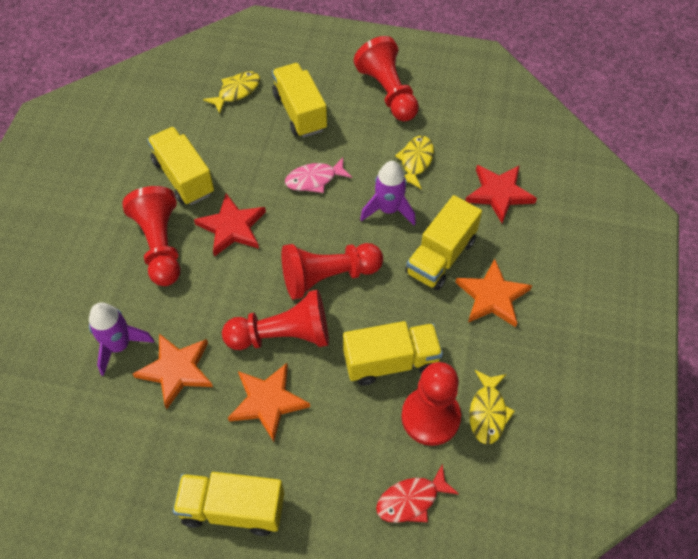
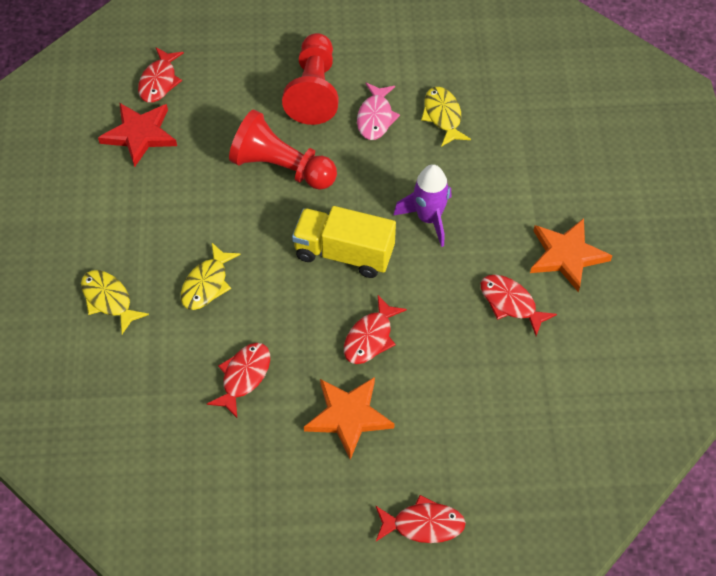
orange star: 3 -> 2
purple rocket: 2 -> 1
red fish: 1 -> 5
red pawn: 5 -> 2
red star: 2 -> 1
yellow truck: 5 -> 1

